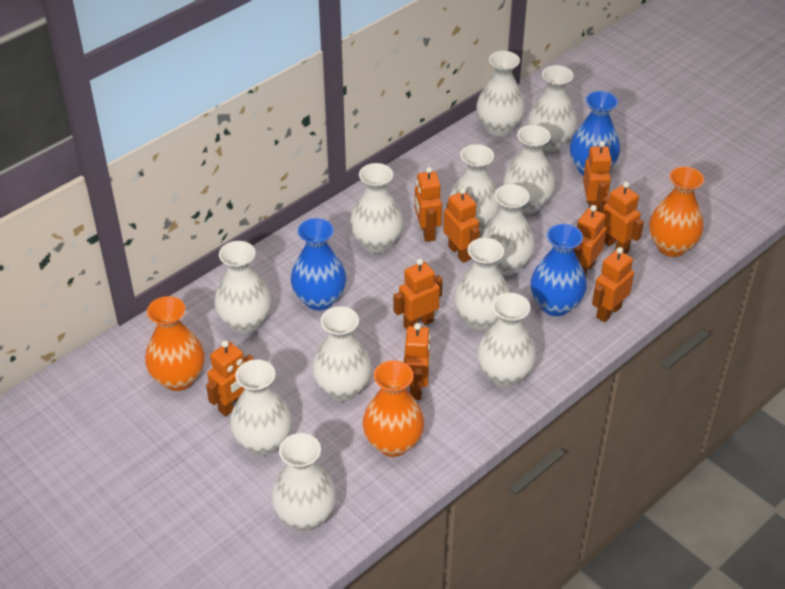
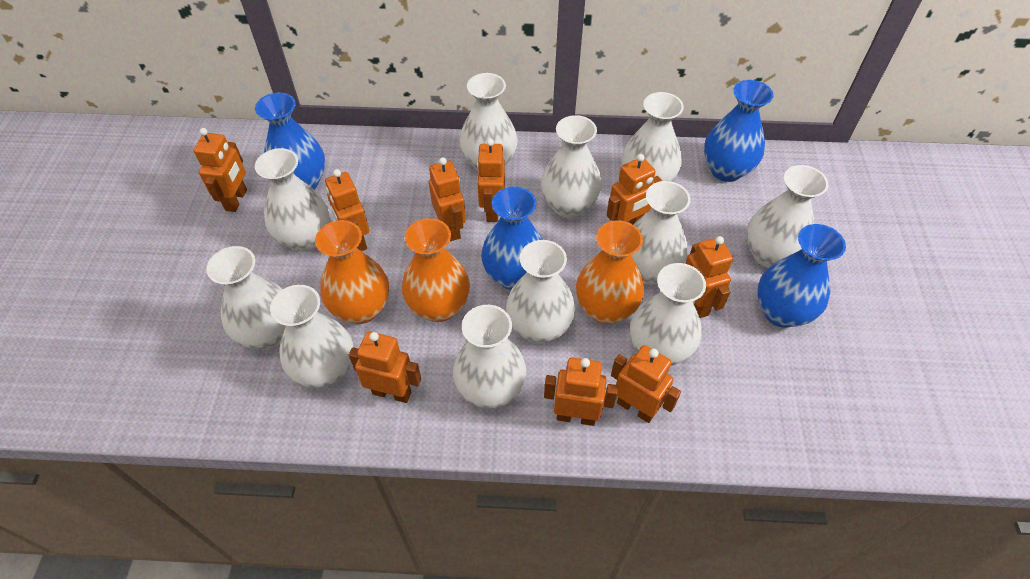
blue vase: 3 -> 4
white vase: 12 -> 11

